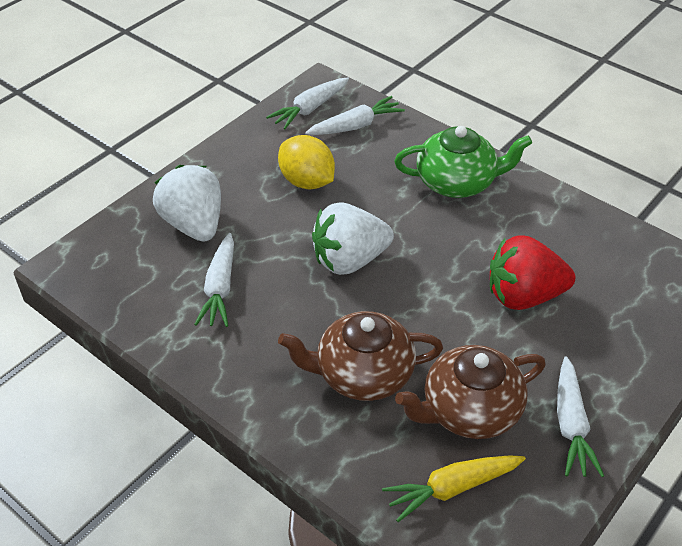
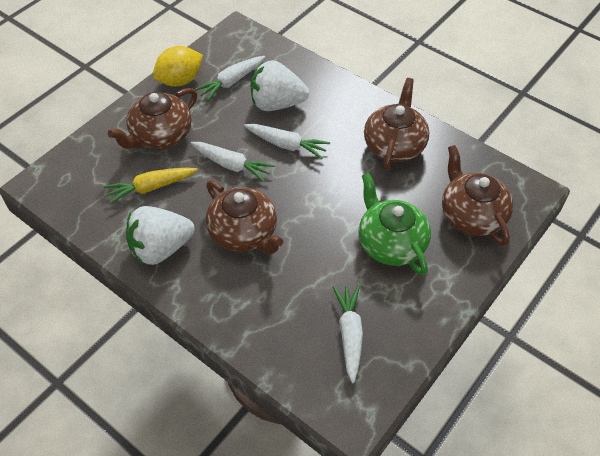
brown teapot: 2 -> 4
red strawberry: 1 -> 0

